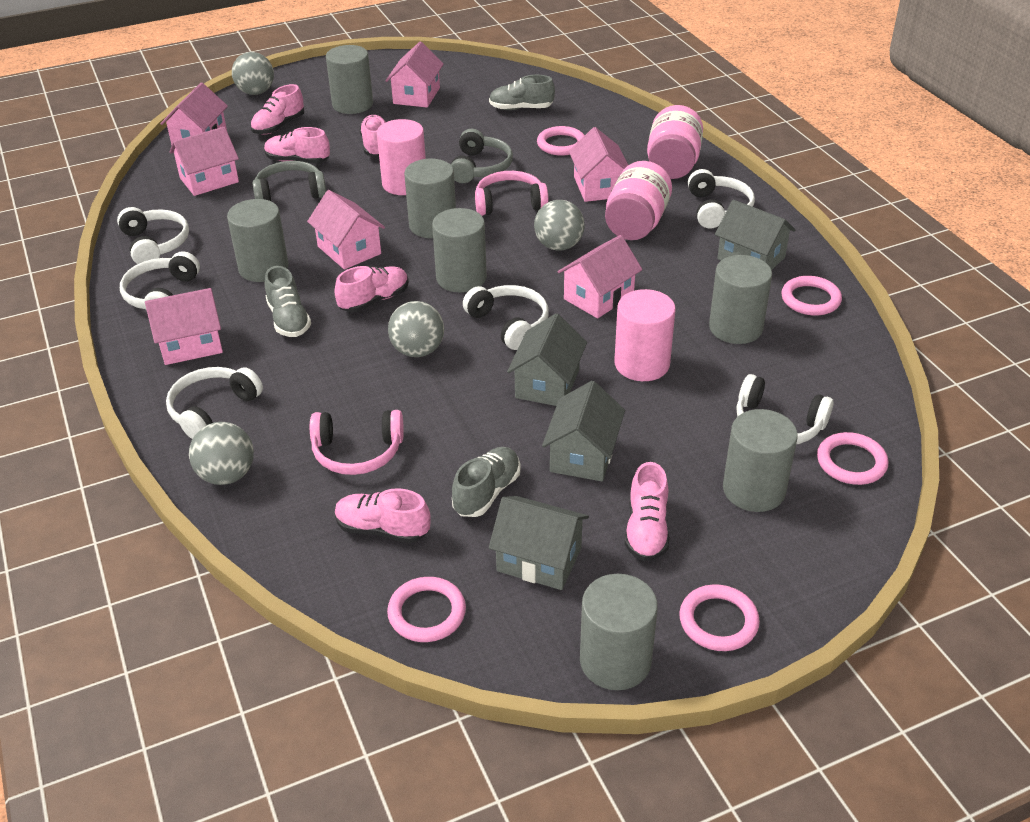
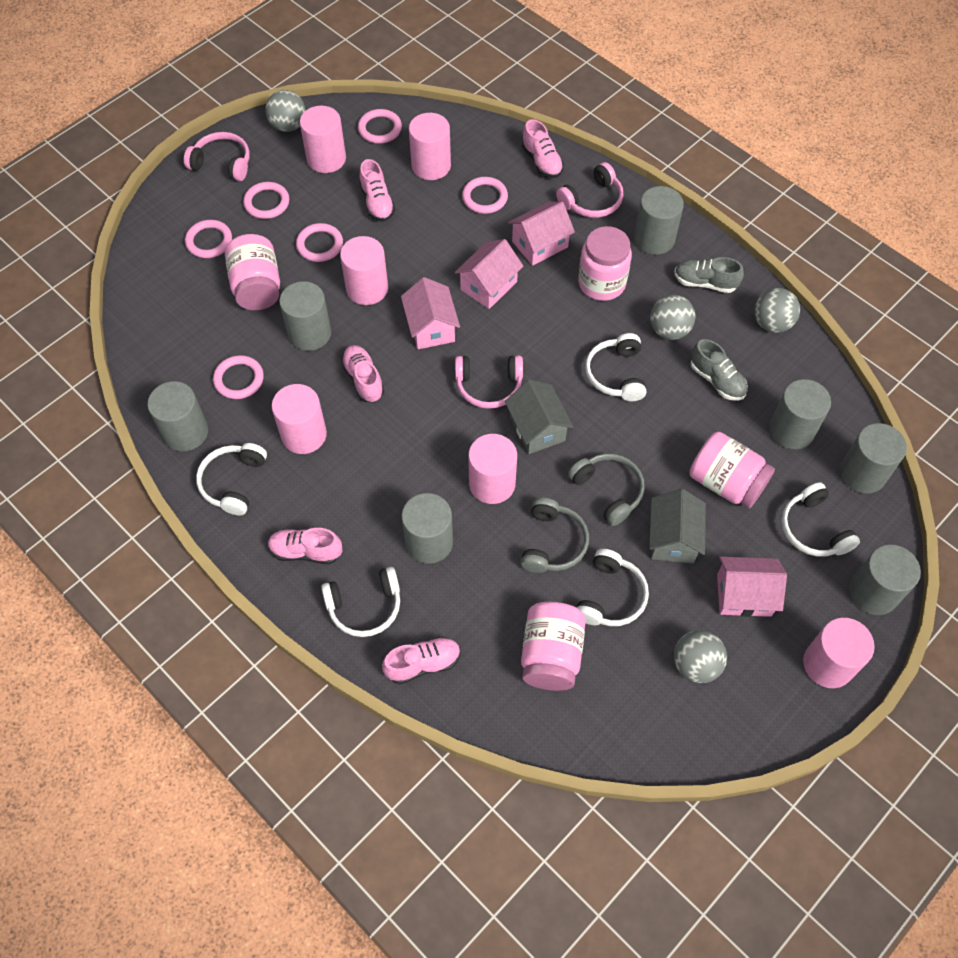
grey house: 4 -> 2
grey shoe: 3 -> 2
pink cylinder: 2 -> 6
pink headphones: 2 -> 3
pink house: 7 -> 4
pink jar: 2 -> 4
pink ring: 5 -> 6
pink shoe: 6 -> 5
white headphones: 6 -> 5

